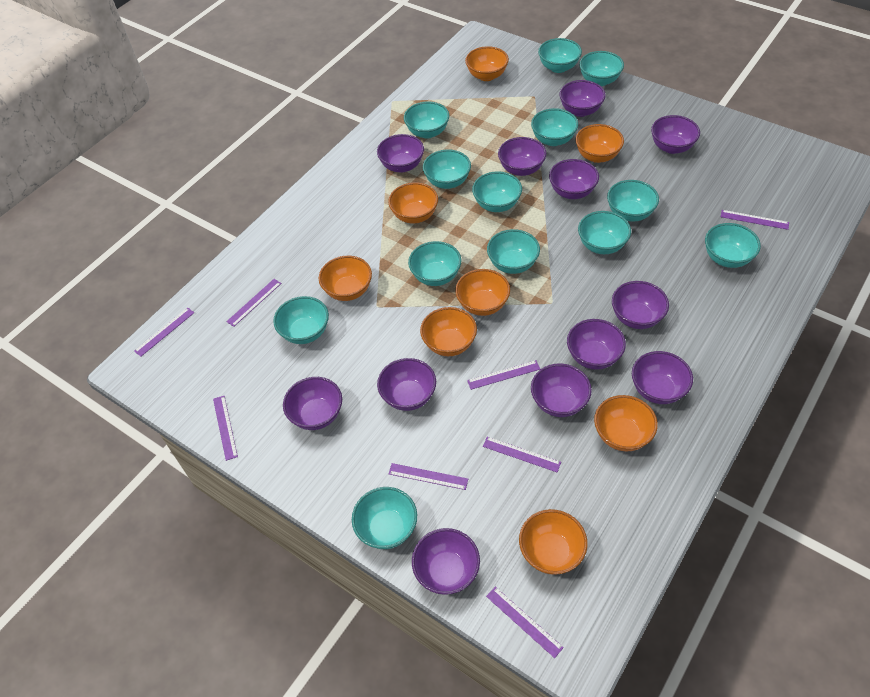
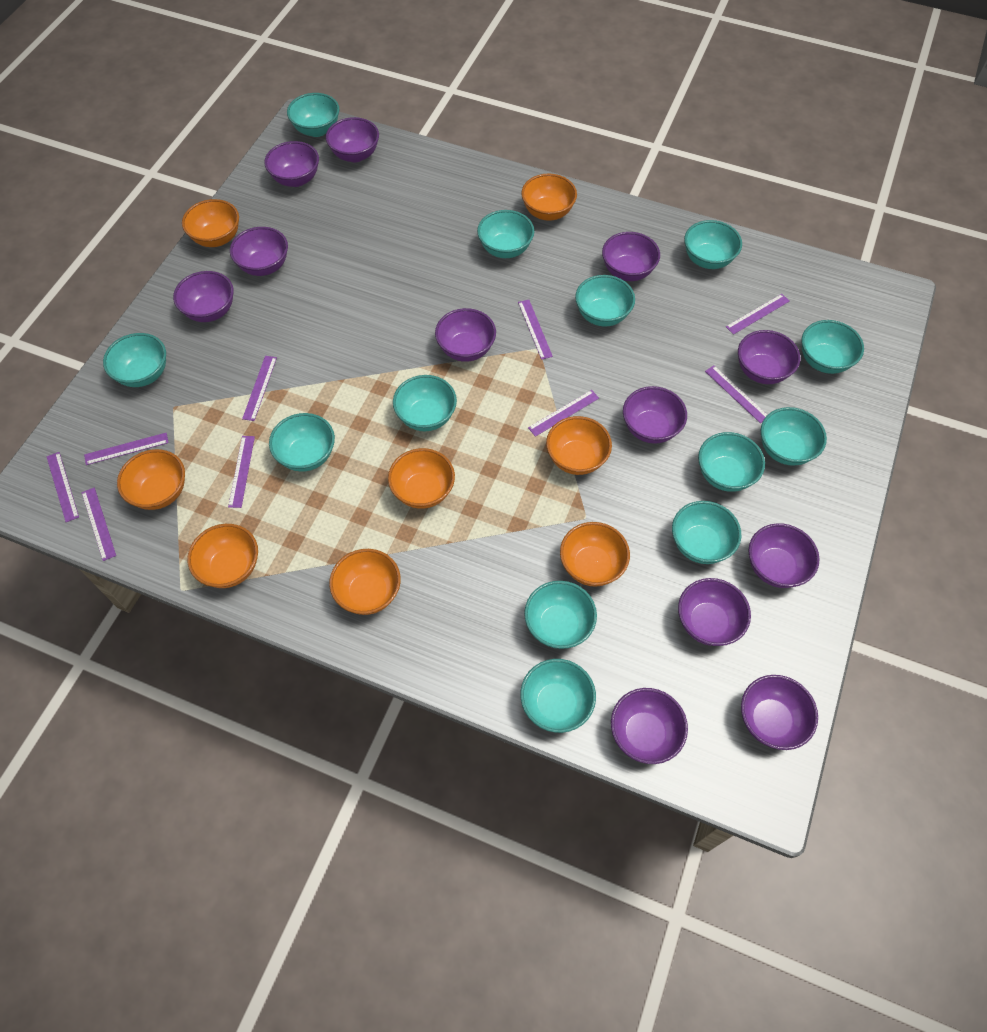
purple ruler: 8 -> 9

